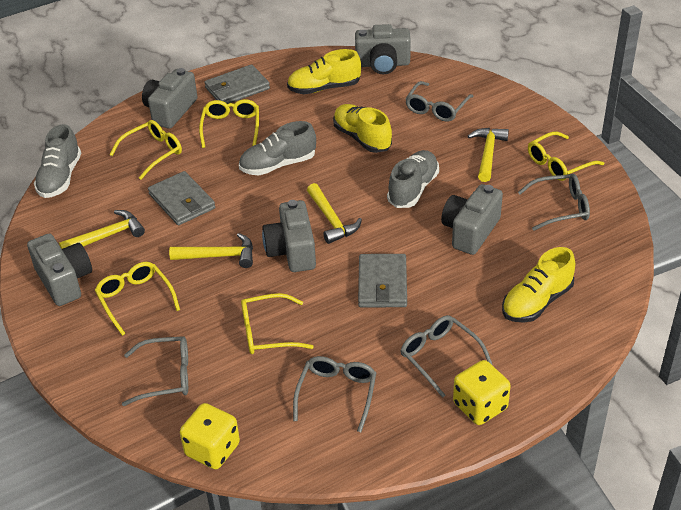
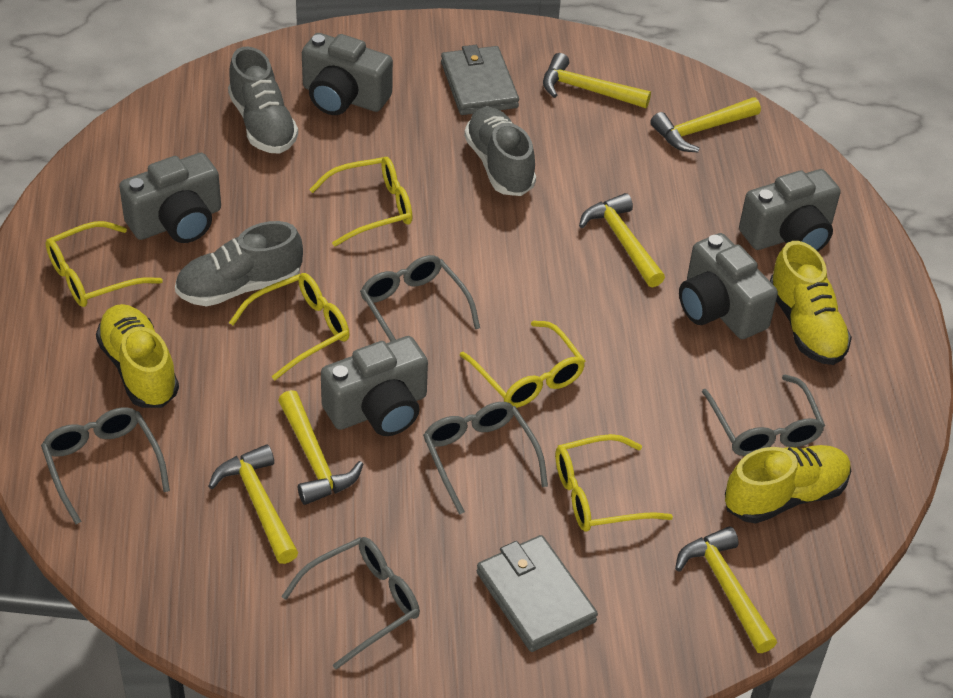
grey wallet: 3 -> 2
yellow dice: 2 -> 0
yellow hammer: 4 -> 6

